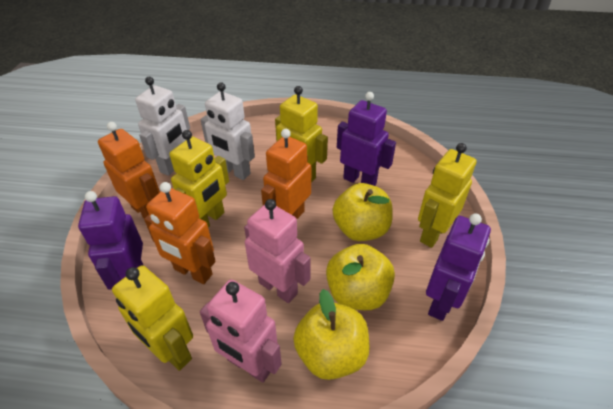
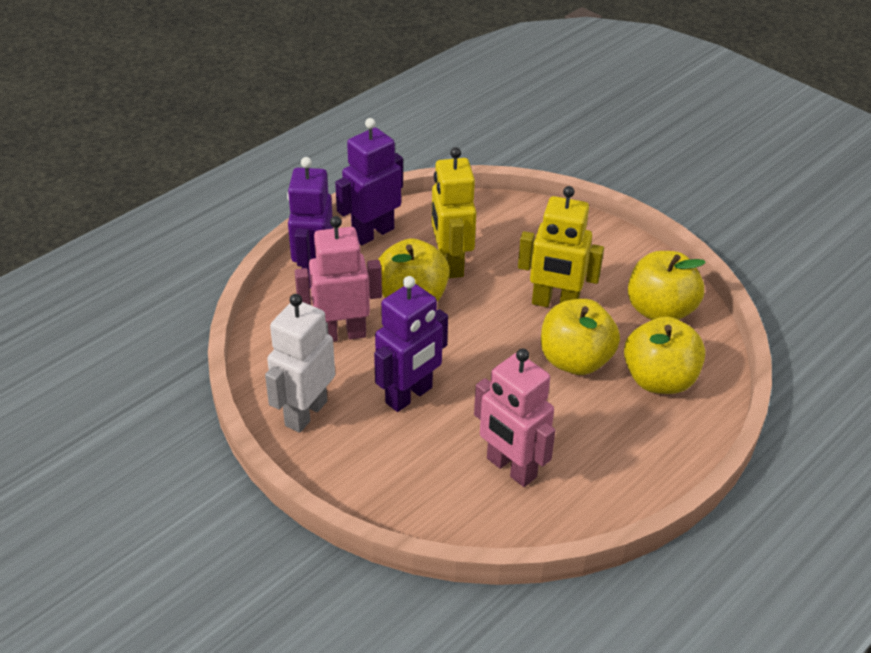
orange robot: 3 -> 0
white robot: 2 -> 1
yellow apple: 3 -> 4
yellow robot: 4 -> 2

